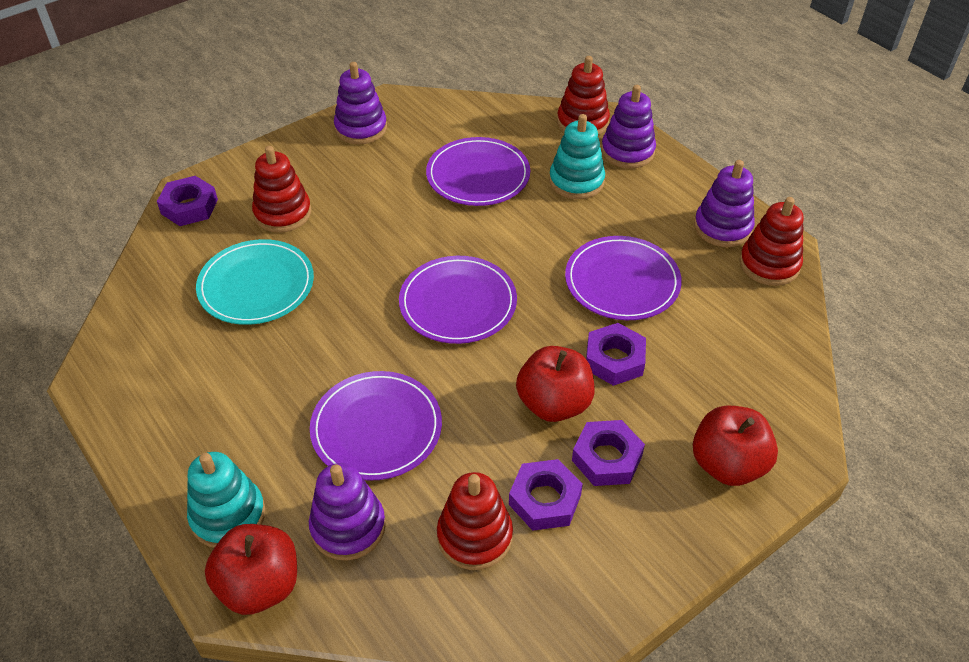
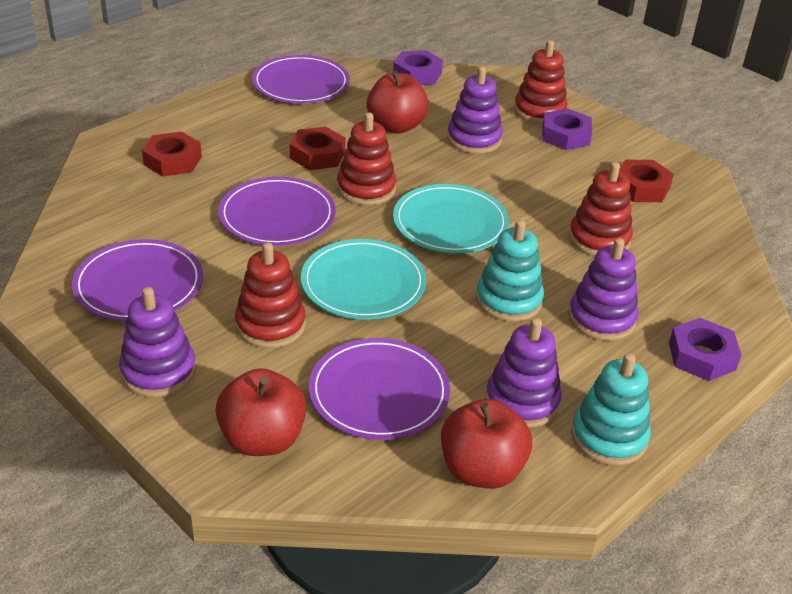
purple nut: 4 -> 3
red nut: 0 -> 3
turquoise plate: 1 -> 2

